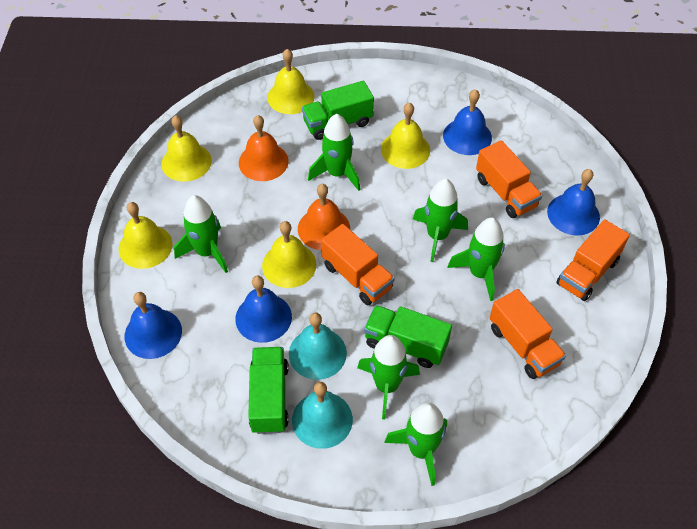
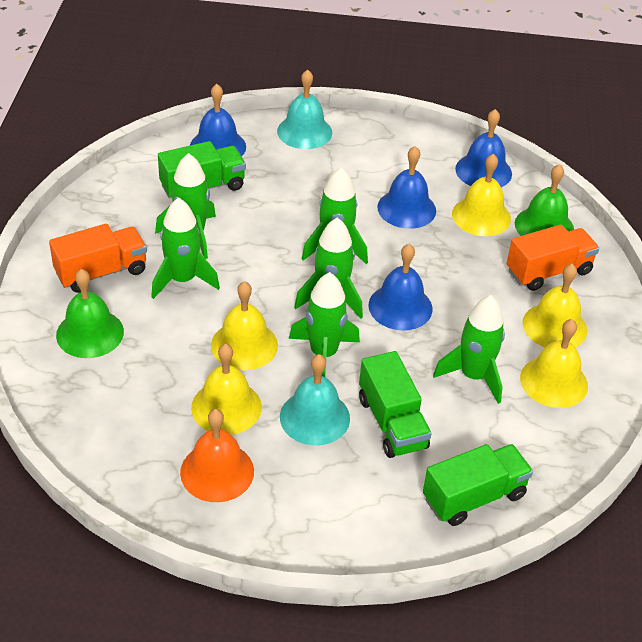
green bell: 0 -> 2
orange bell: 2 -> 1
orange truck: 4 -> 2

